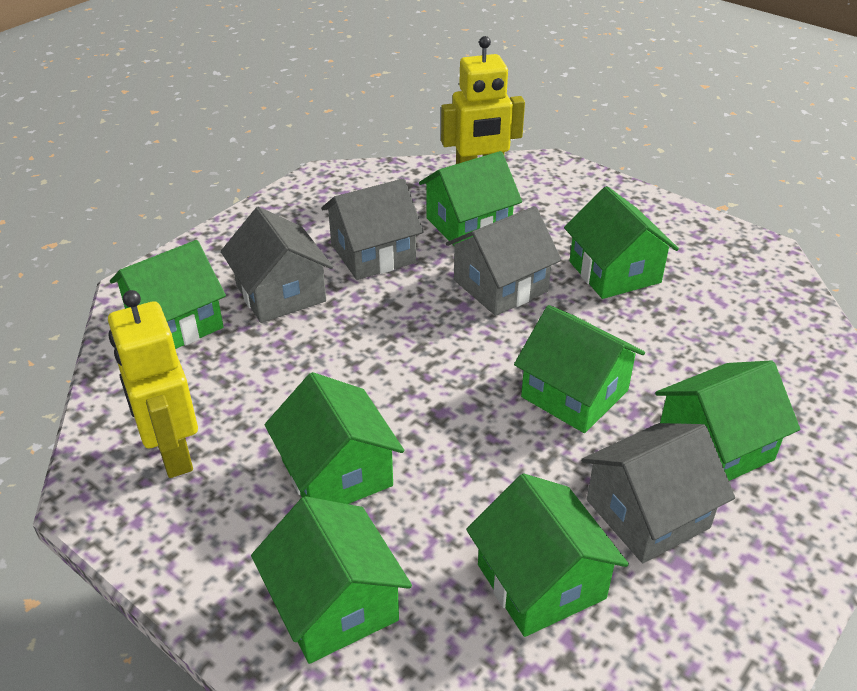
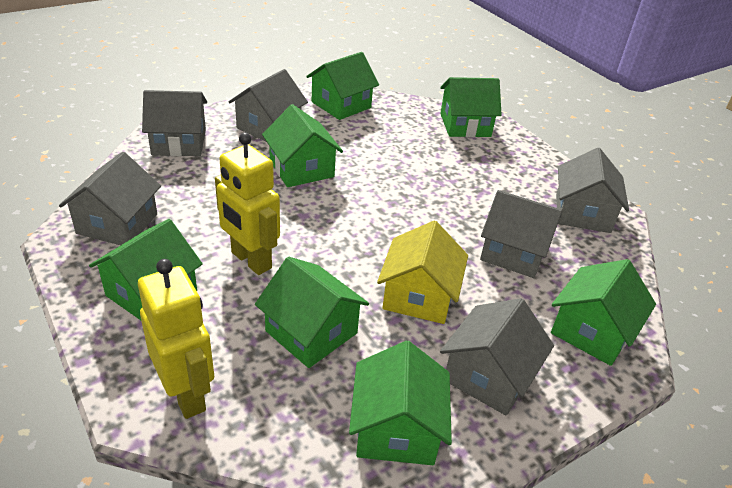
green house: 8 -> 7
grey house: 4 -> 6
yellow house: 0 -> 1

